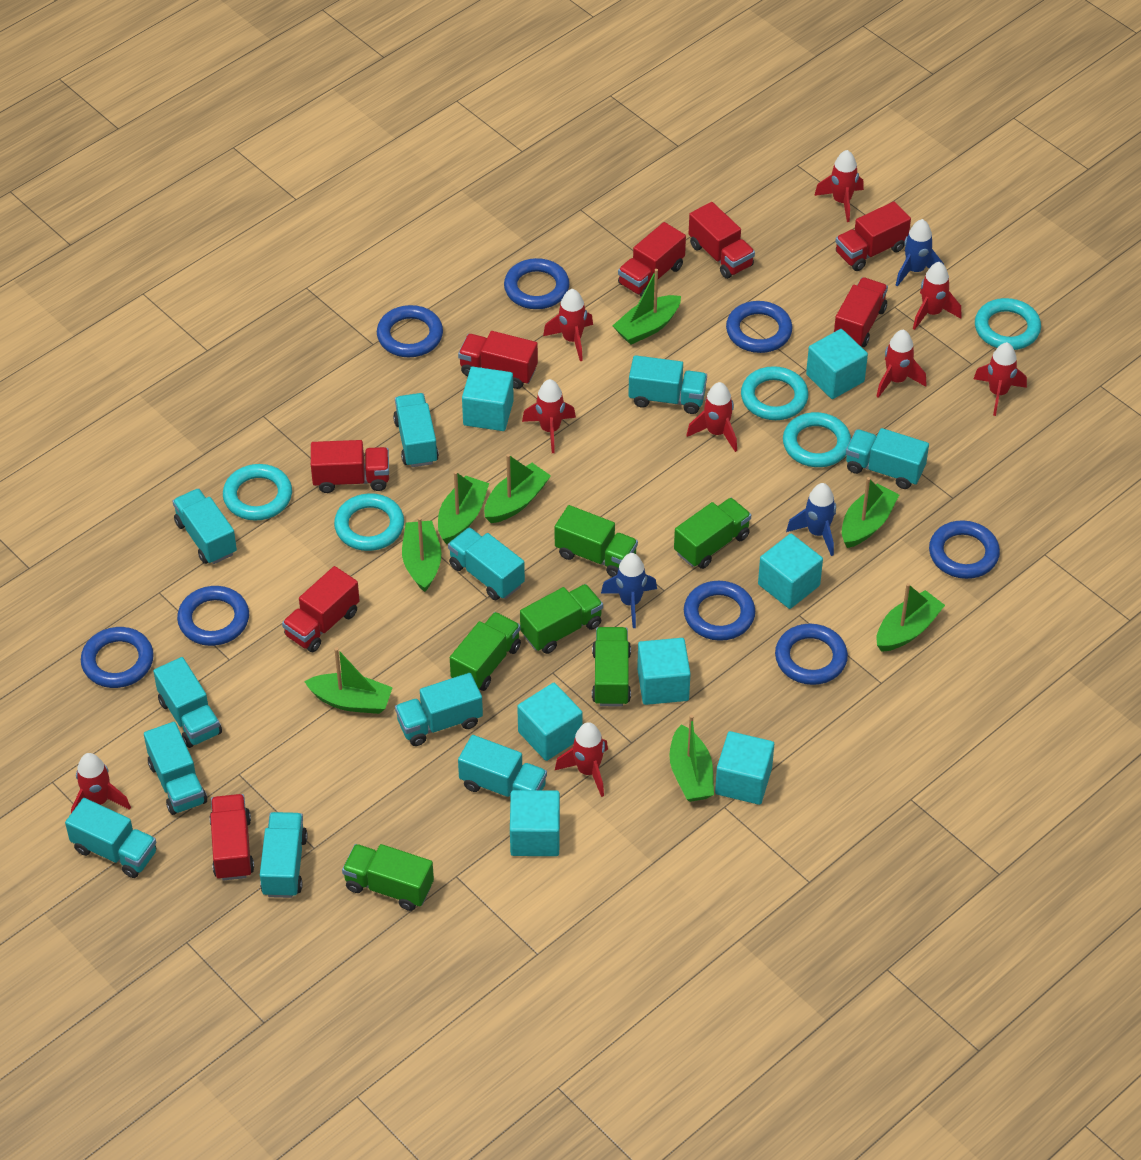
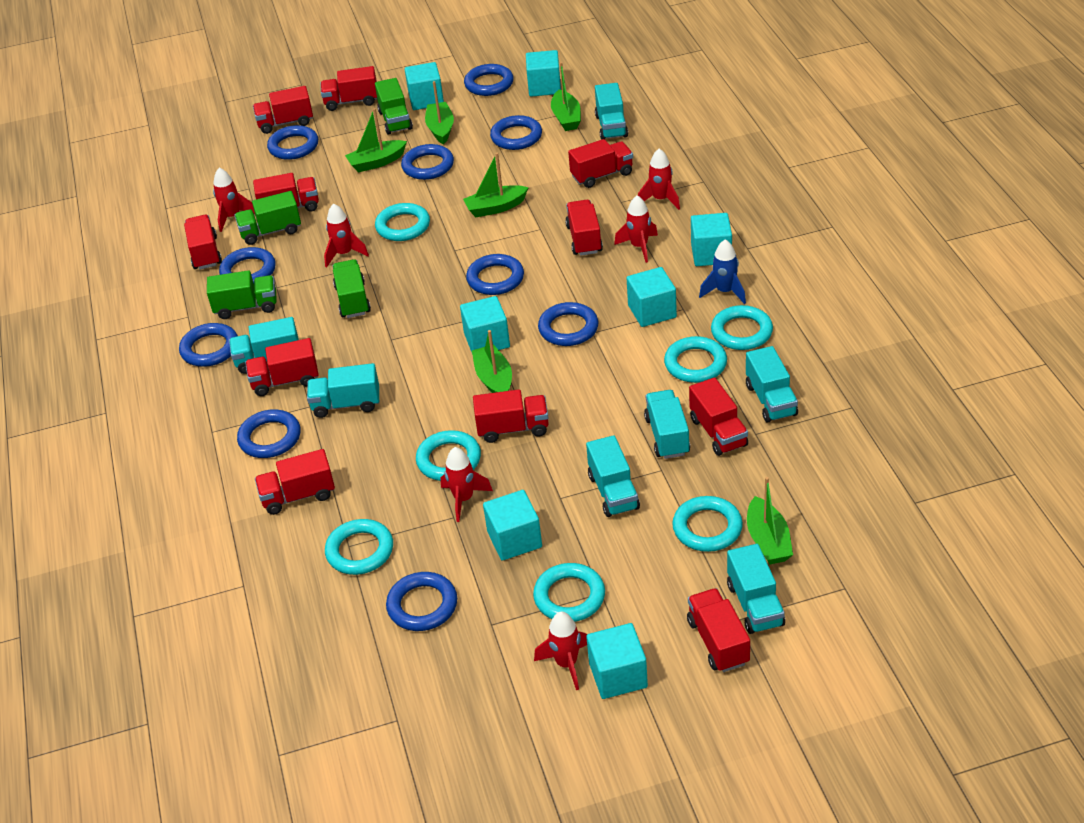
blue ring: 8 -> 10
blue rocket: 3 -> 1
green boat: 8 -> 6
green truck: 6 -> 4
red rocket: 9 -> 6
red truck: 8 -> 11
turquoise ring: 5 -> 7
turquoise truck: 11 -> 7

